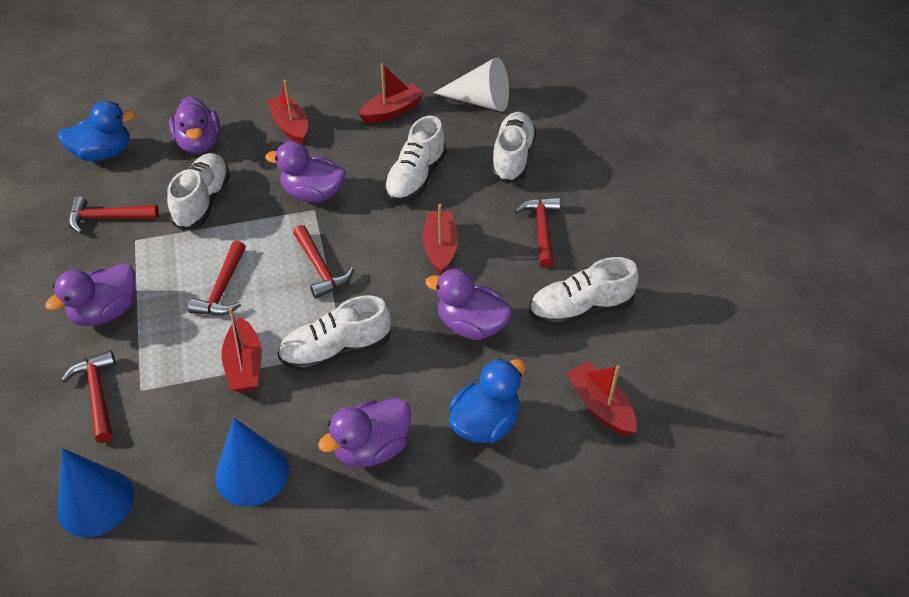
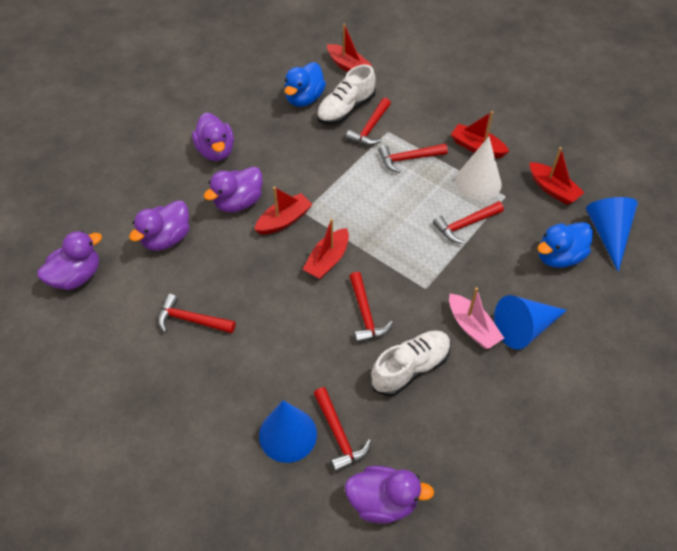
blue cone: 2 -> 3
pink boat: 0 -> 1
red hammer: 5 -> 6
white shoe: 5 -> 2

